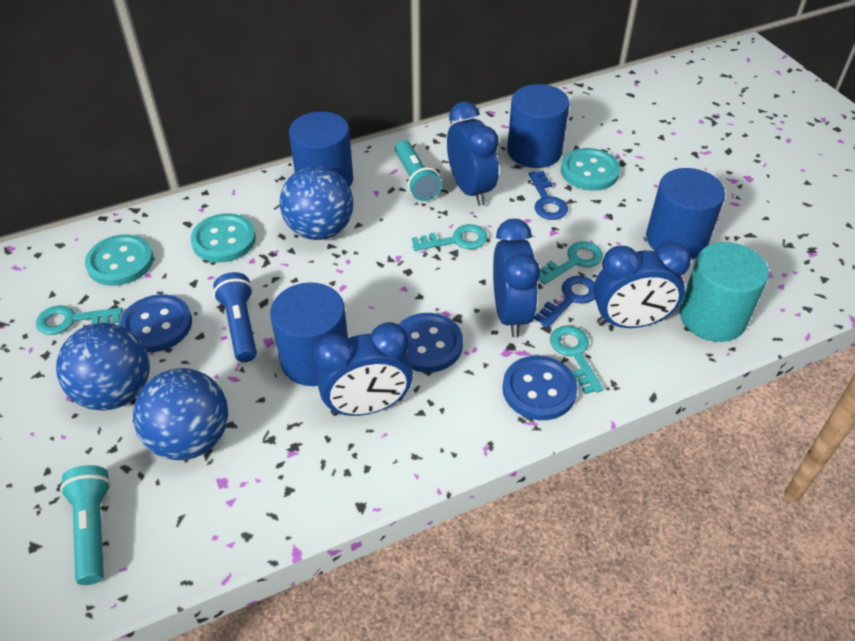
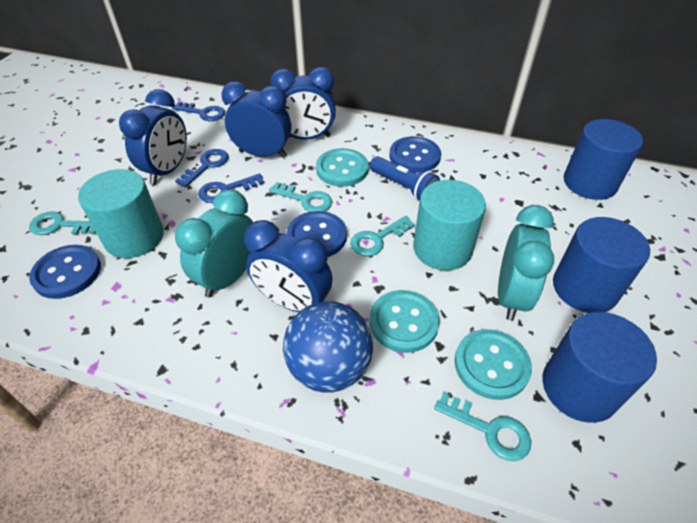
blue ball: 3 -> 1
blue cylinder: 4 -> 3
blue key: 2 -> 3
turquoise clock: 0 -> 2
turquoise cylinder: 1 -> 2
turquoise flashlight: 2 -> 0

